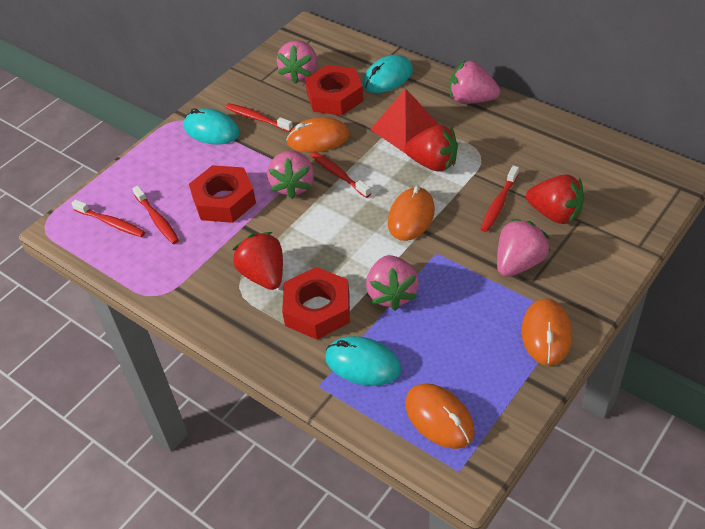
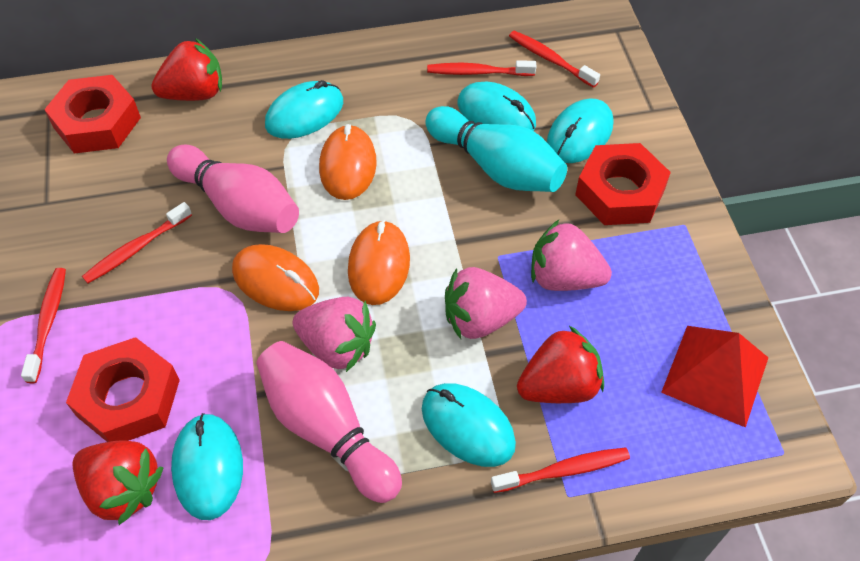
orange mouse: 4 -> 3
pink bowling pin: 0 -> 2
pink strawberry: 5 -> 3
turquoise bowling pin: 0 -> 1
turquoise mouse: 3 -> 5

